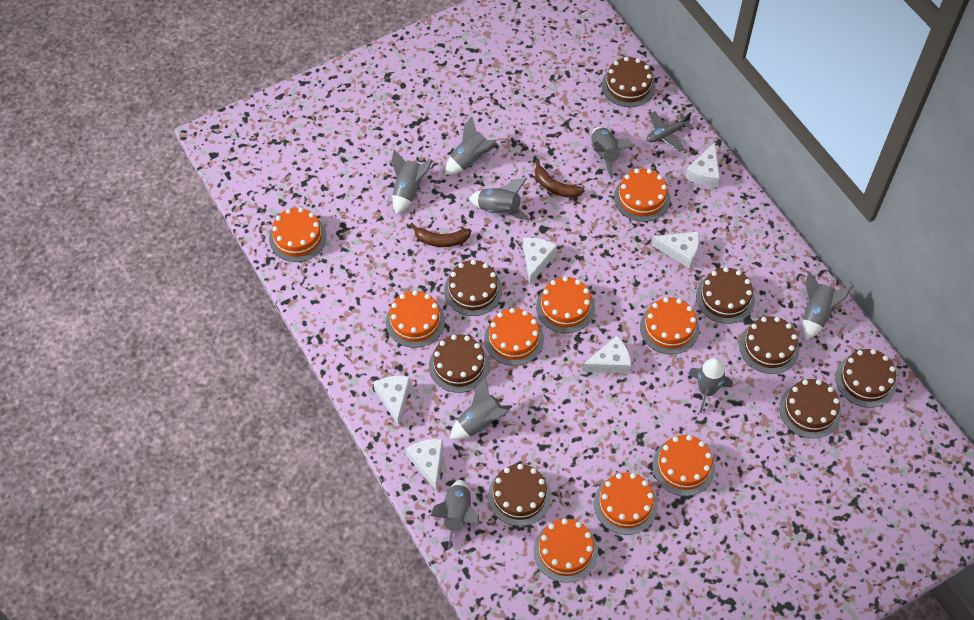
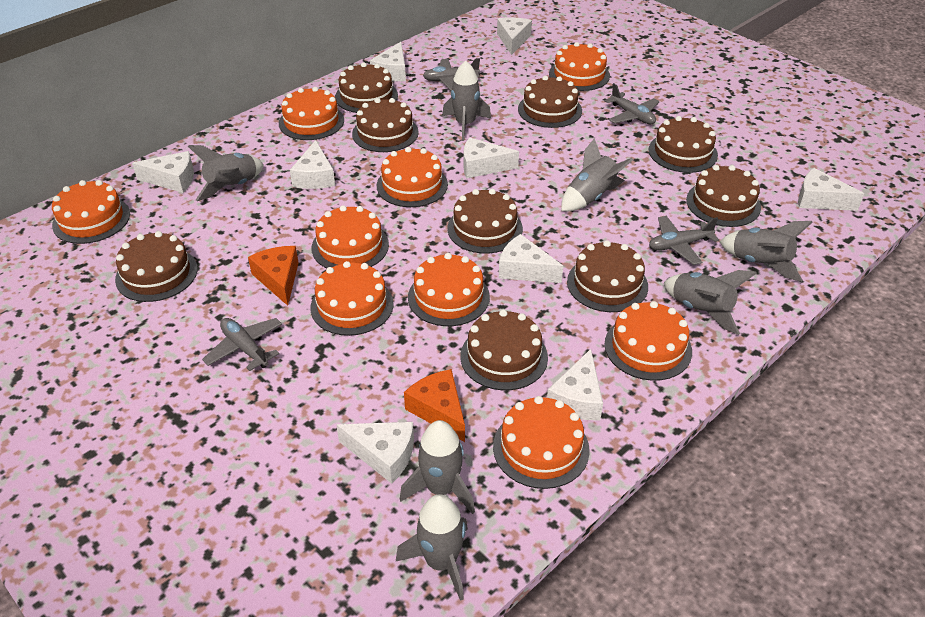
brown banana: 2 -> 0
brown cake: 8 -> 9
grey plane: 1 -> 4
grey rocket: 8 -> 7
orange cheese: 0 -> 2
white cheese: 6 -> 9

